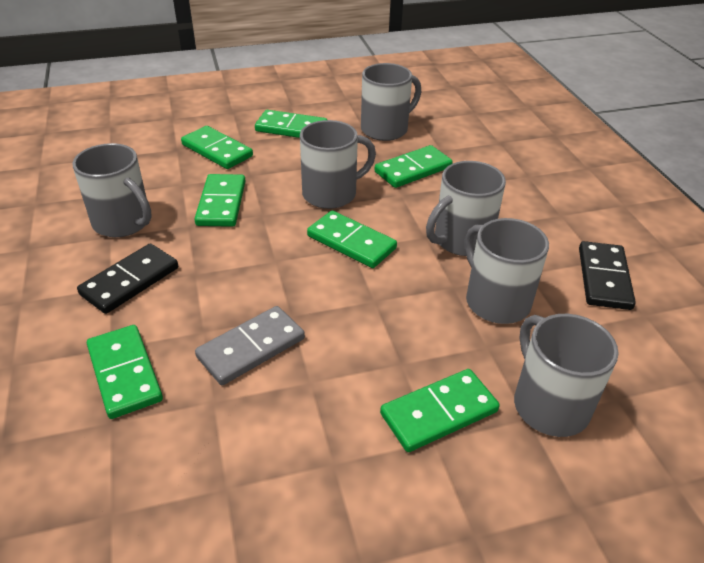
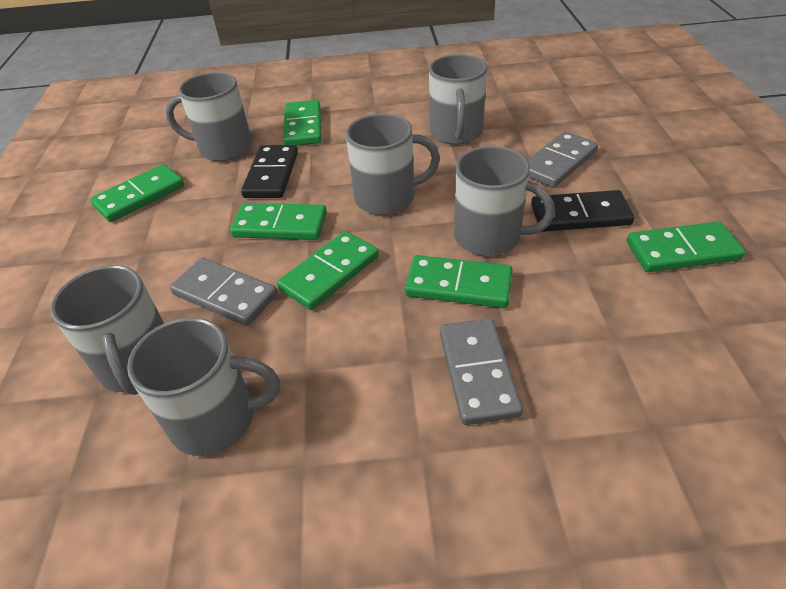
green domino: 7 -> 6
grey domino: 1 -> 3

